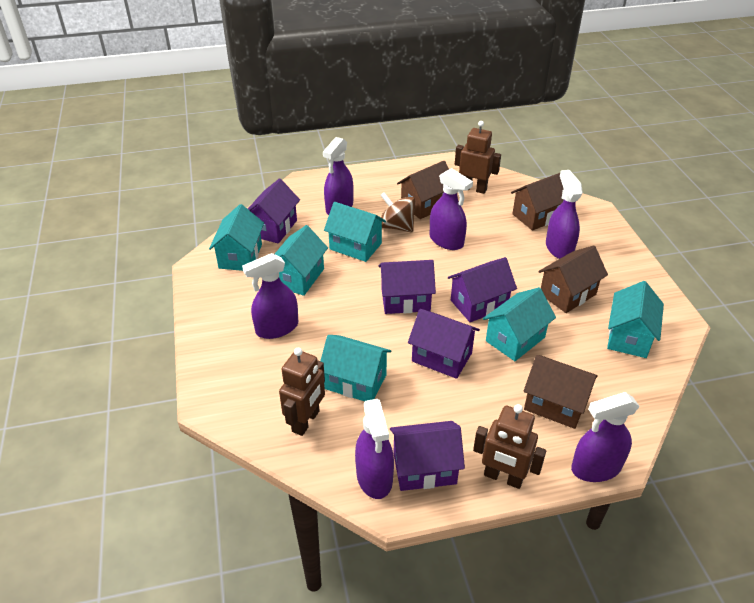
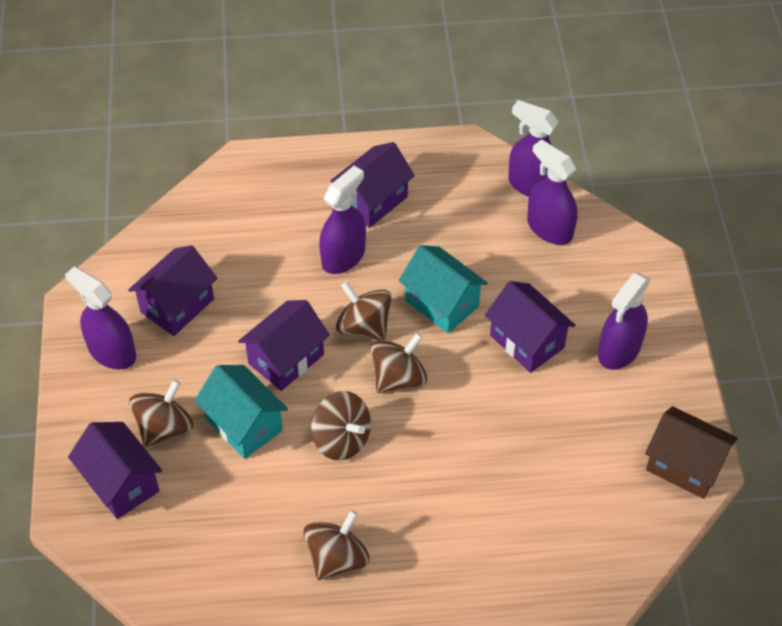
brown house: 4 -> 1
brown robot: 3 -> 0
brown spinning top: 1 -> 5
purple spray bottle: 6 -> 5
turquoise house: 6 -> 2

